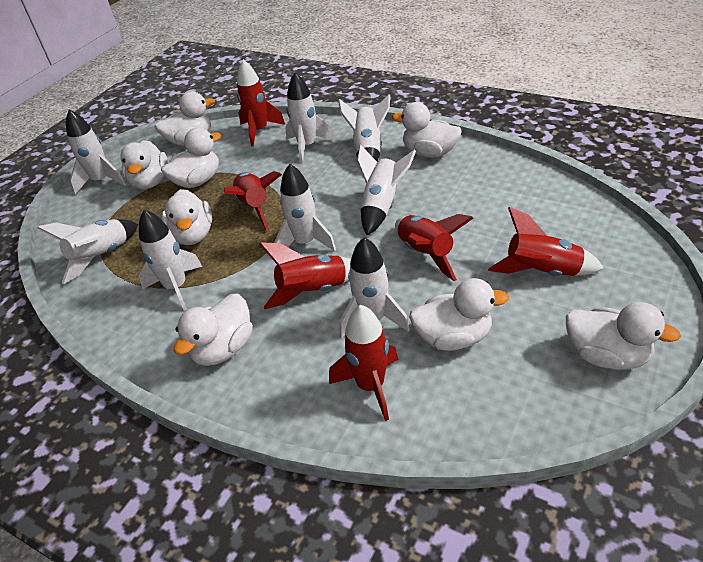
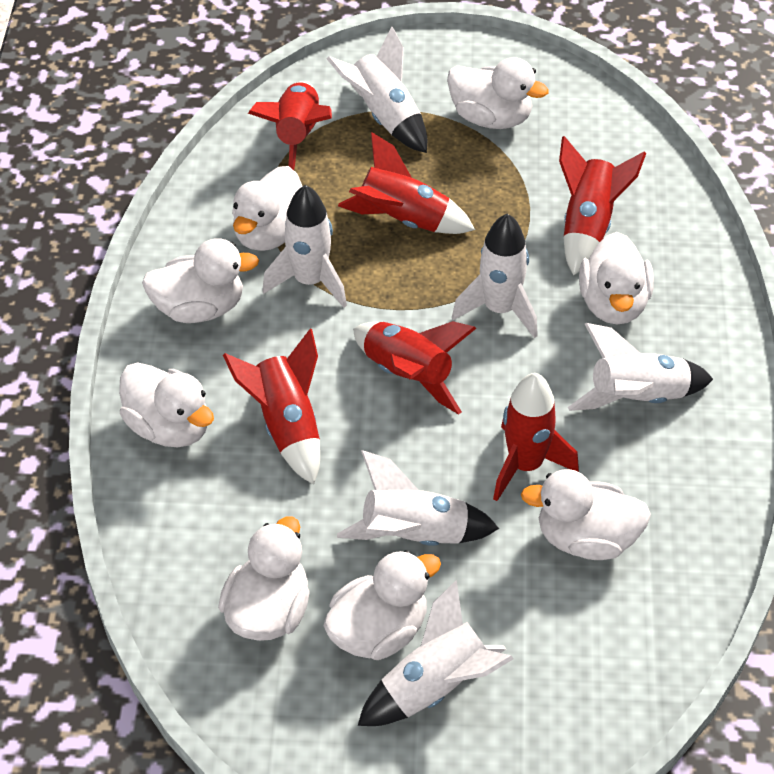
white rocket: 8 -> 6

